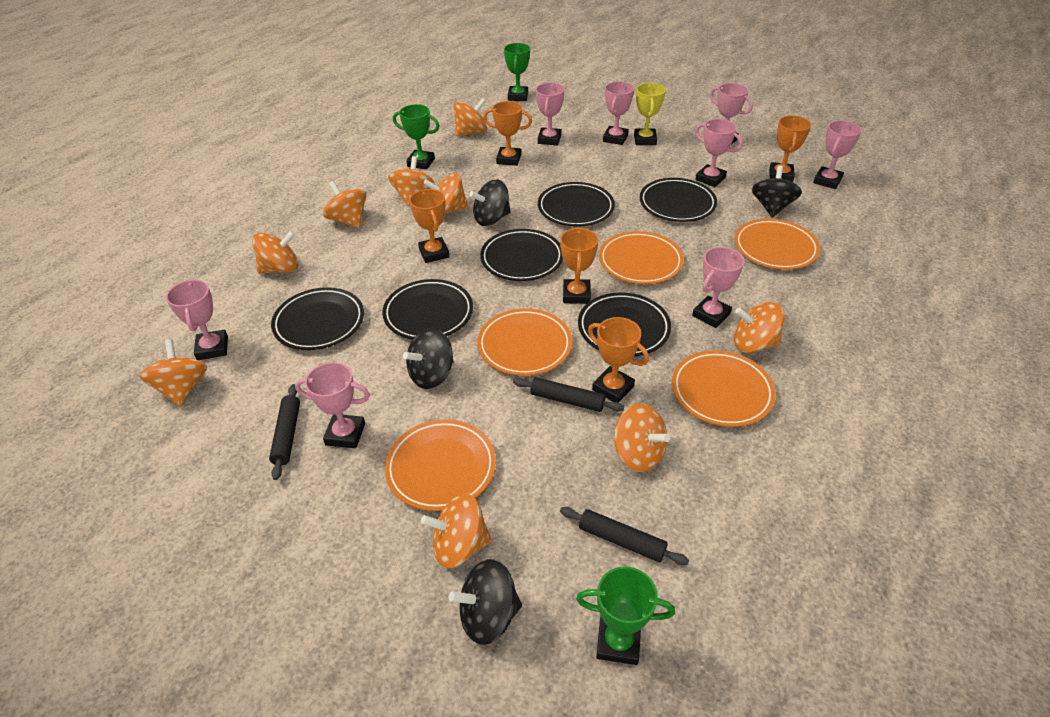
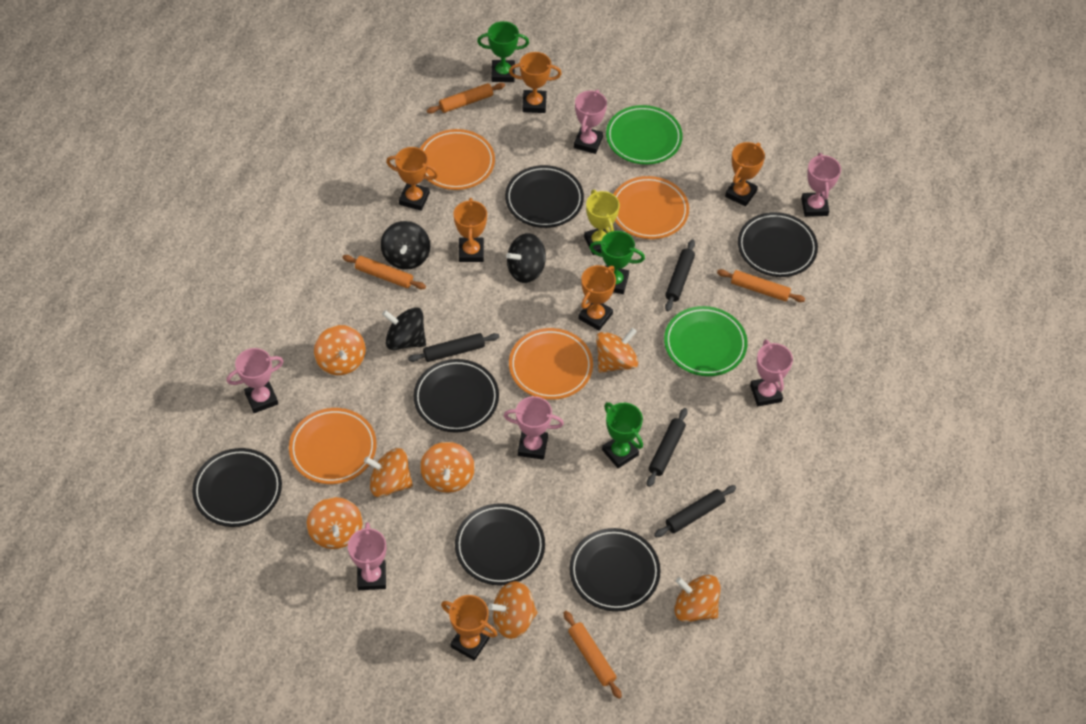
black rolling pin: 3 -> 4
black spinning top: 4 -> 3
green plate: 0 -> 2
orange plate: 5 -> 4
orange rolling pin: 0 -> 4
orange spinning top: 9 -> 7
orange trophy: 5 -> 6
pink trophy: 8 -> 6

